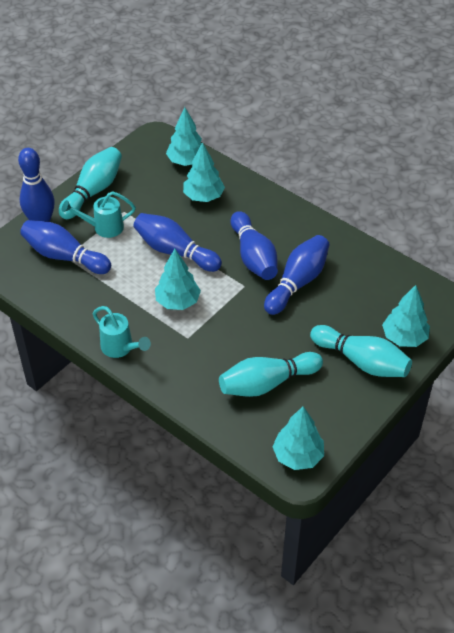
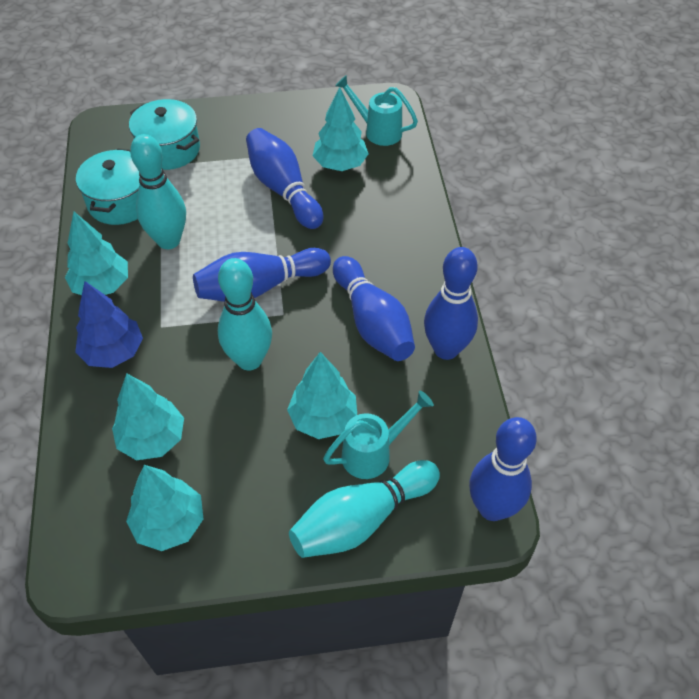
blue tree: 0 -> 1
turquoise pot: 0 -> 2

